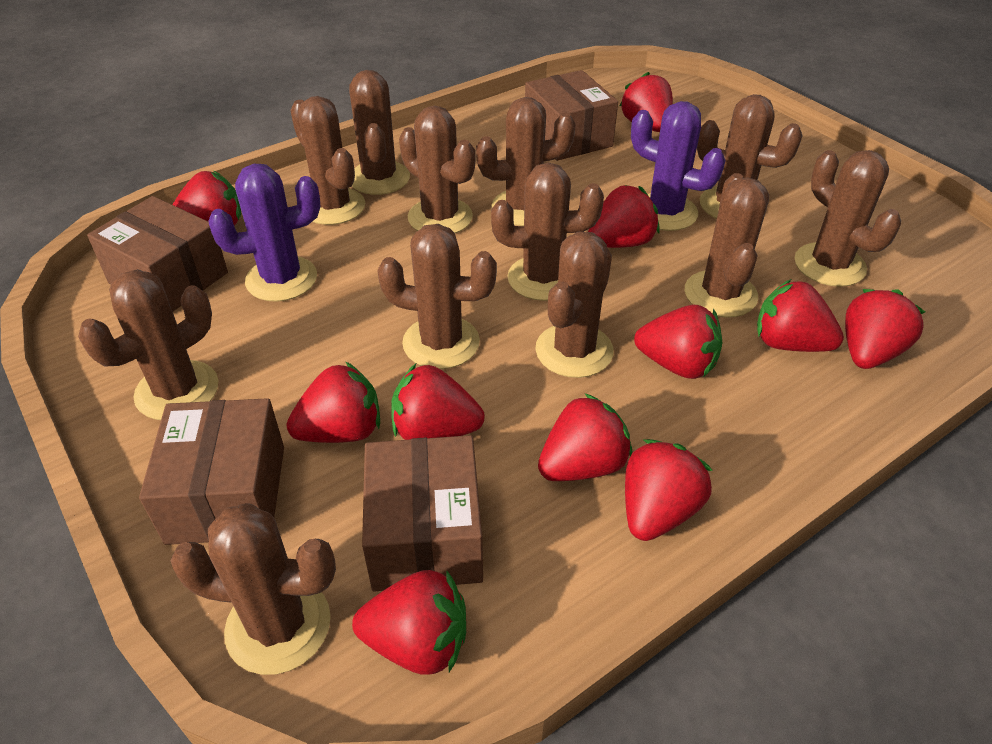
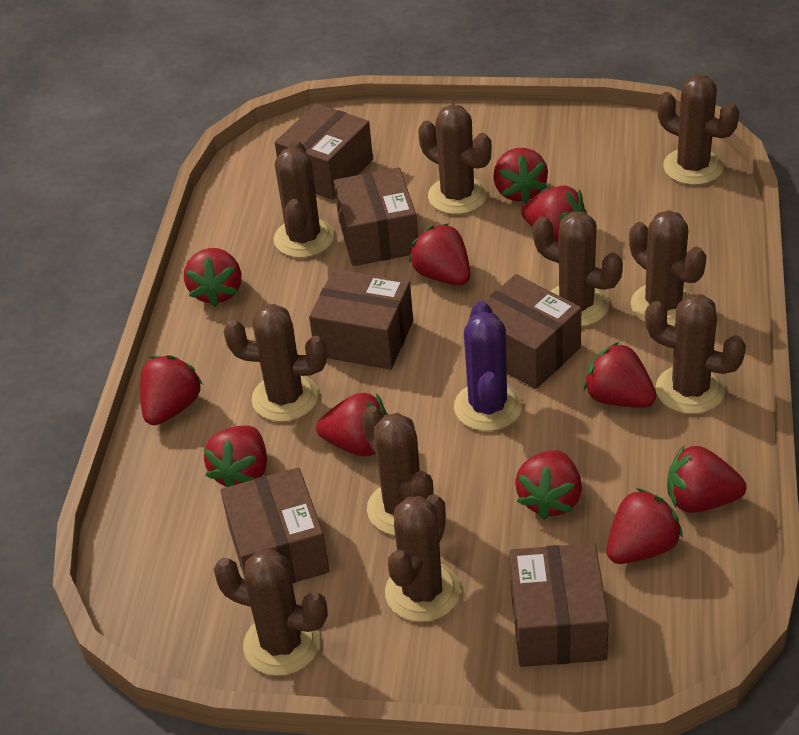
brown box: 4 -> 6
brown cactus: 12 -> 10
purple cactus: 2 -> 1

